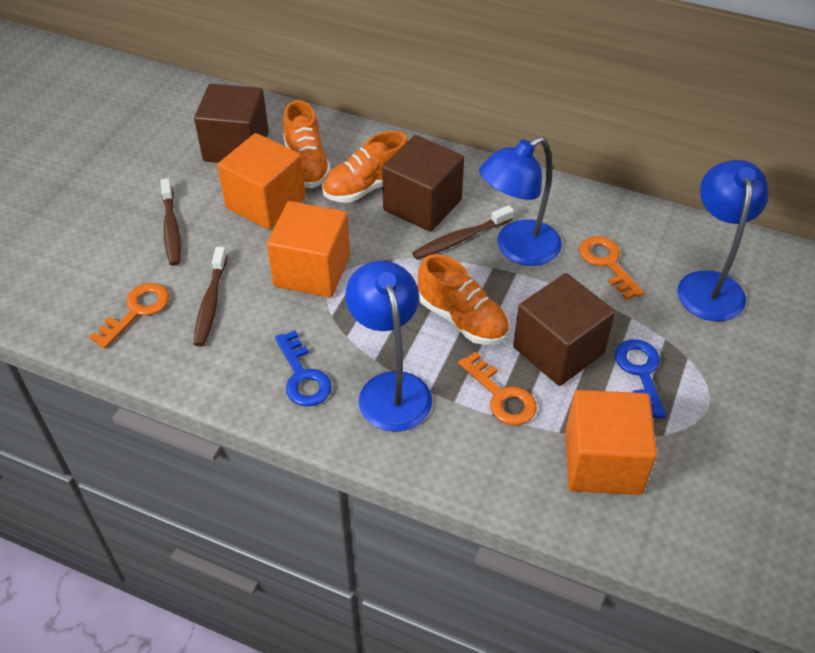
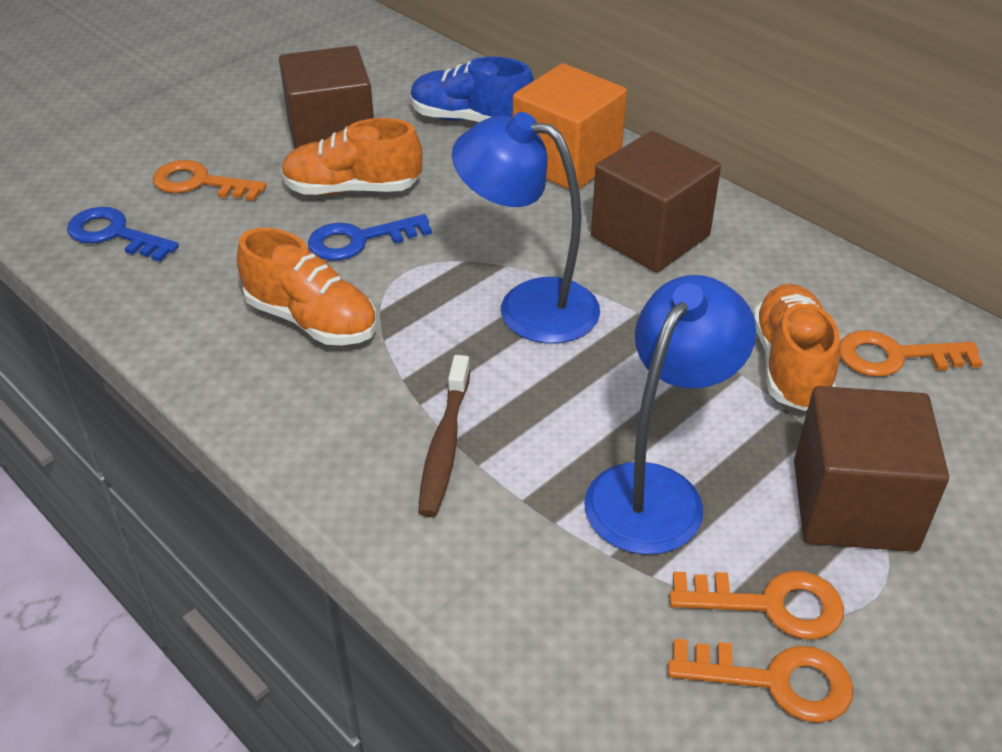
blue lamp: 3 -> 2
blue shoe: 0 -> 1
brown toothbrush: 3 -> 1
orange cube: 3 -> 1
orange key: 3 -> 4

